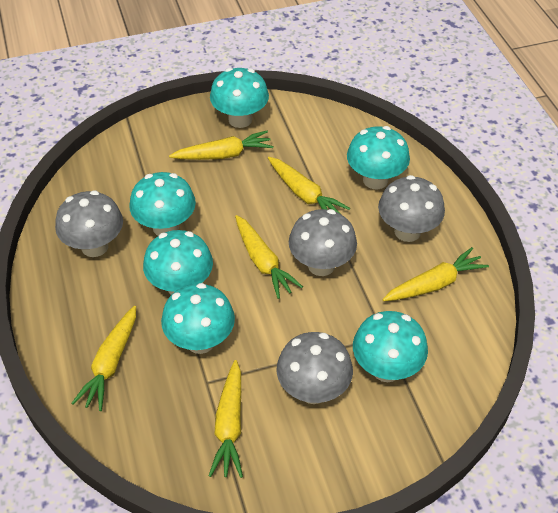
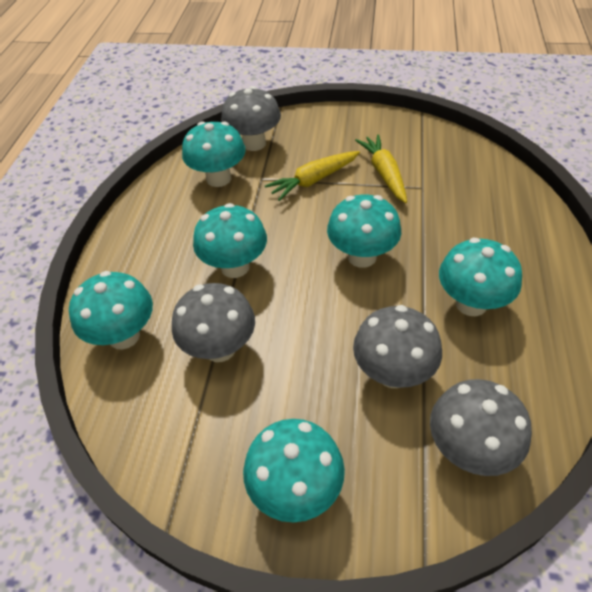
yellow carrot: 6 -> 2

